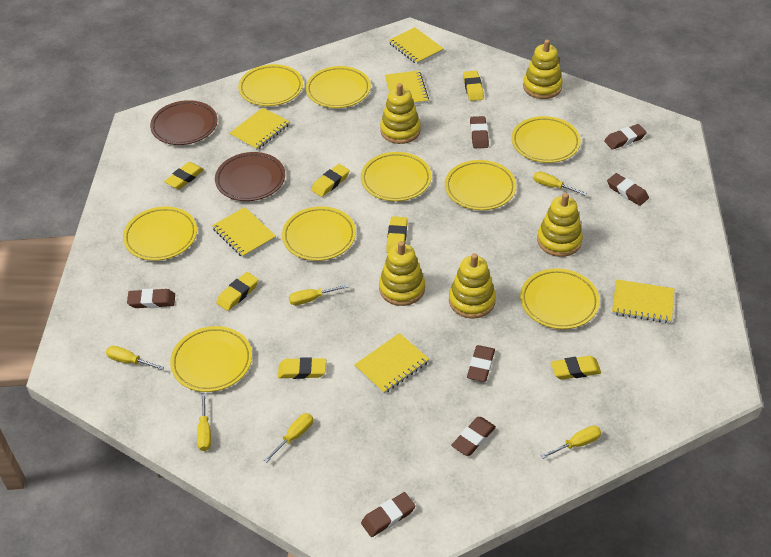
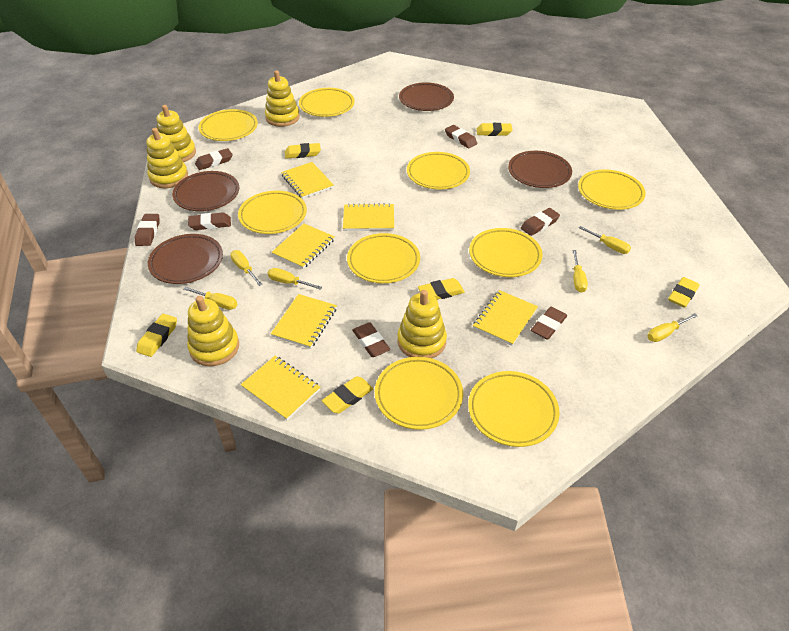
brown plate: 2 -> 4
yellow eraser: 7 -> 6

